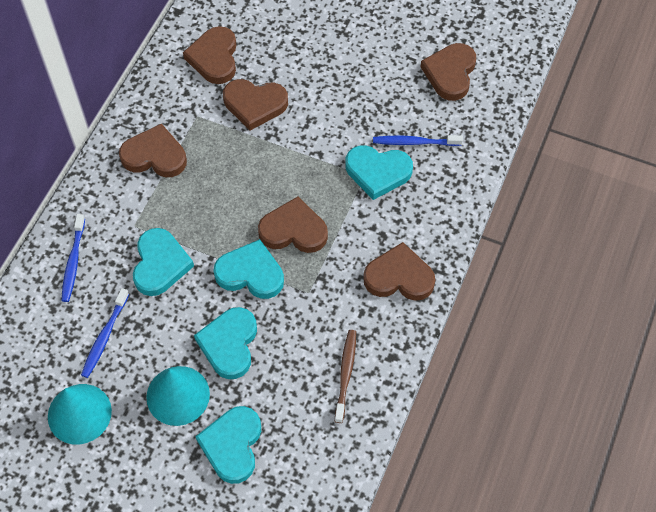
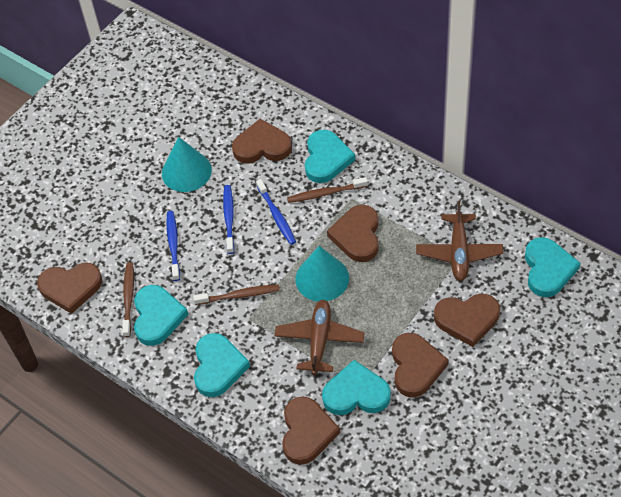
brown plane: 0 -> 2
brown toothbrush: 1 -> 3

